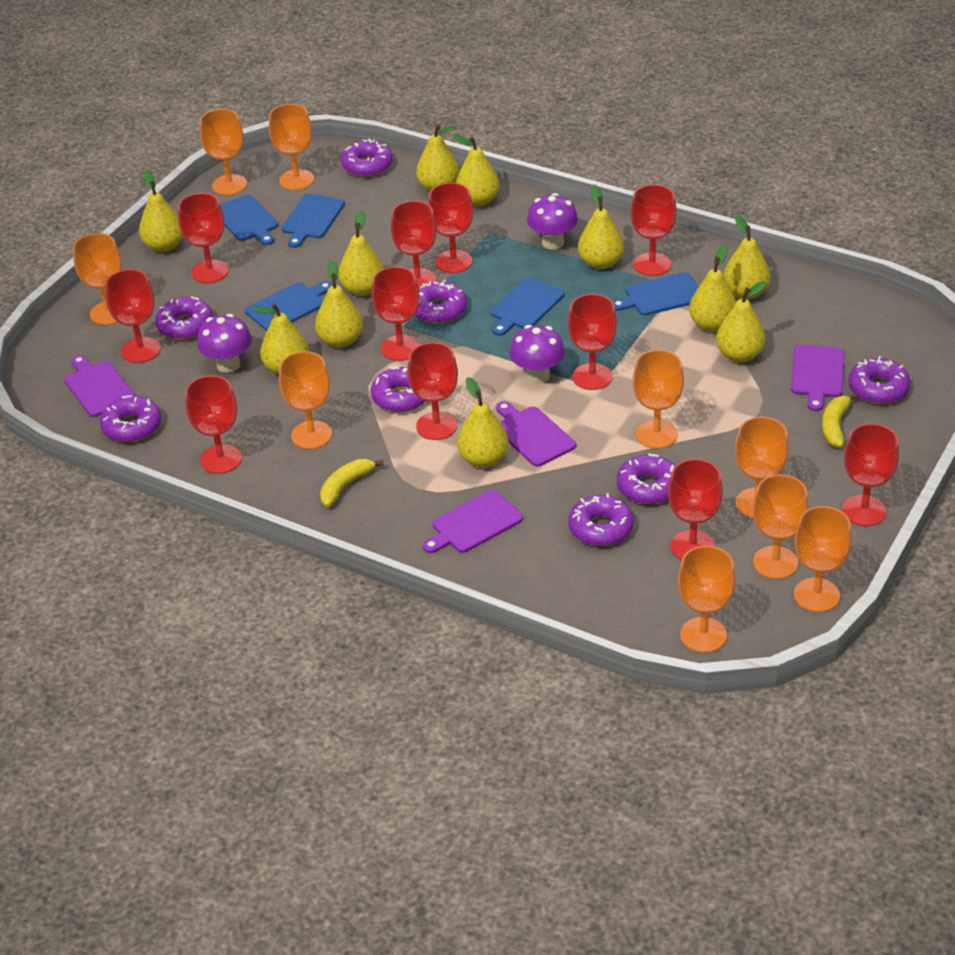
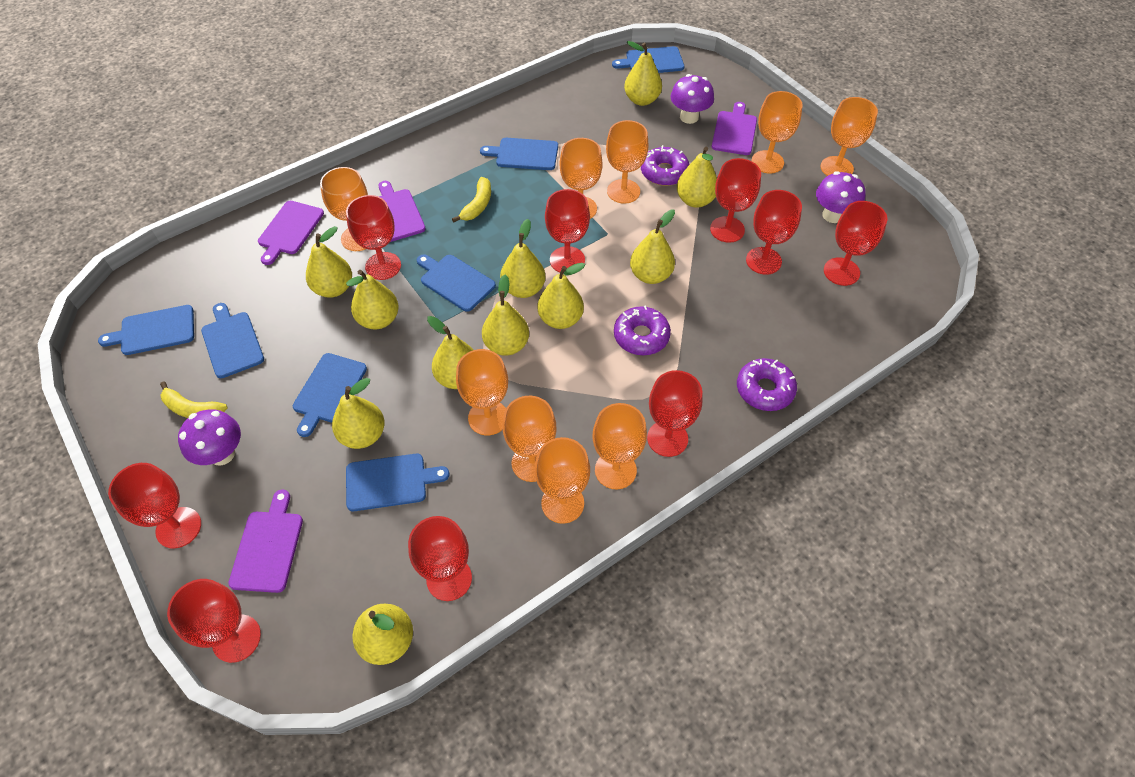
blue cutting board: 5 -> 7
purple donut: 8 -> 3
red goblet: 11 -> 9

